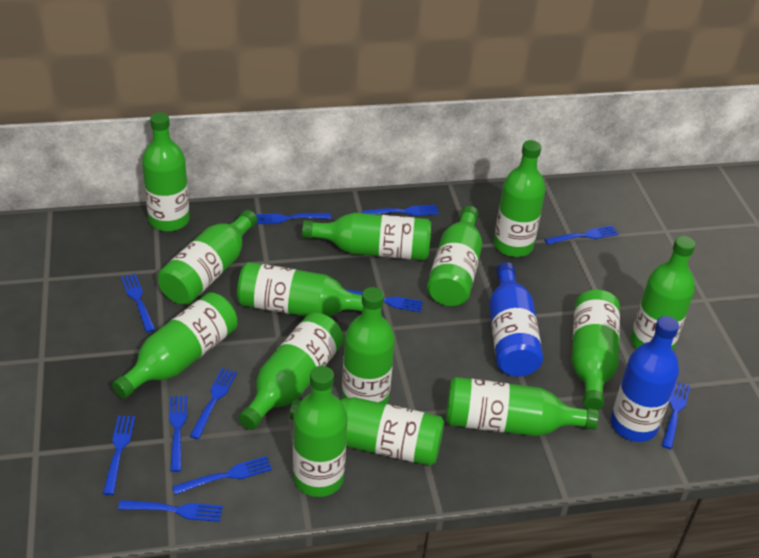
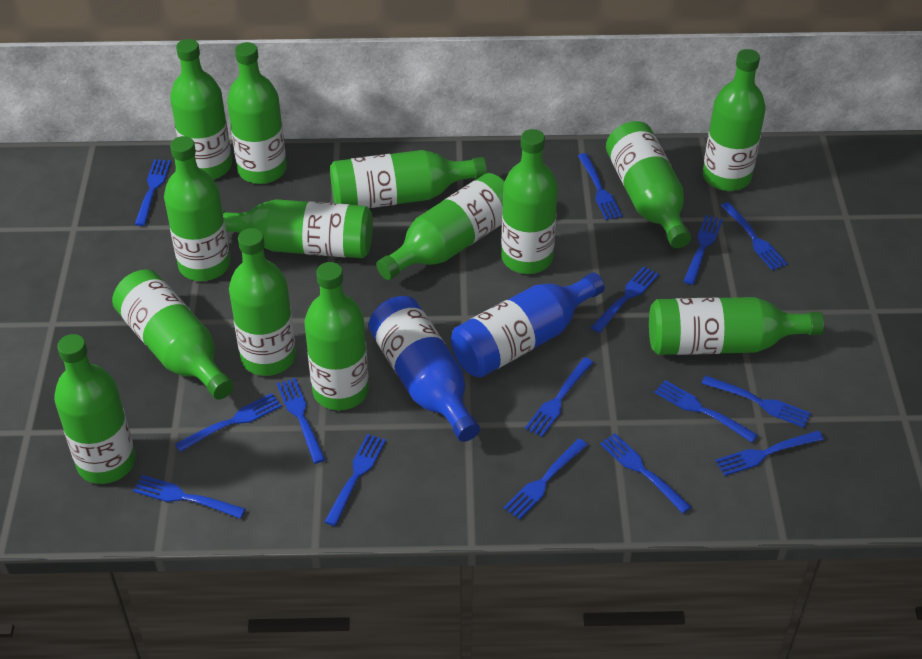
blue fork: 11 -> 15

